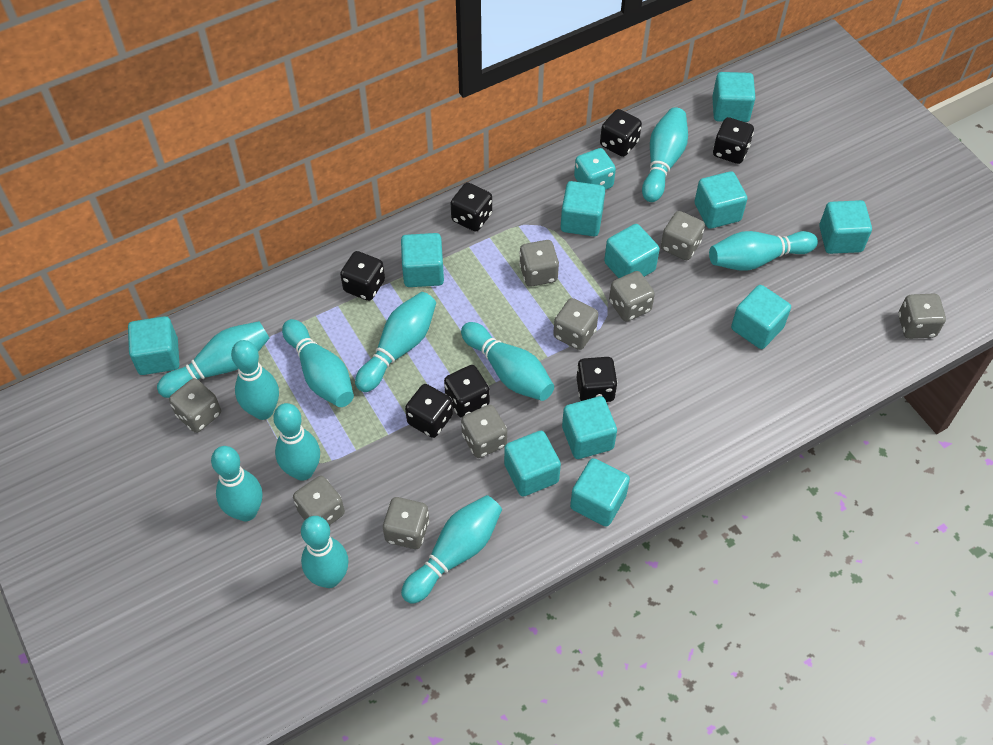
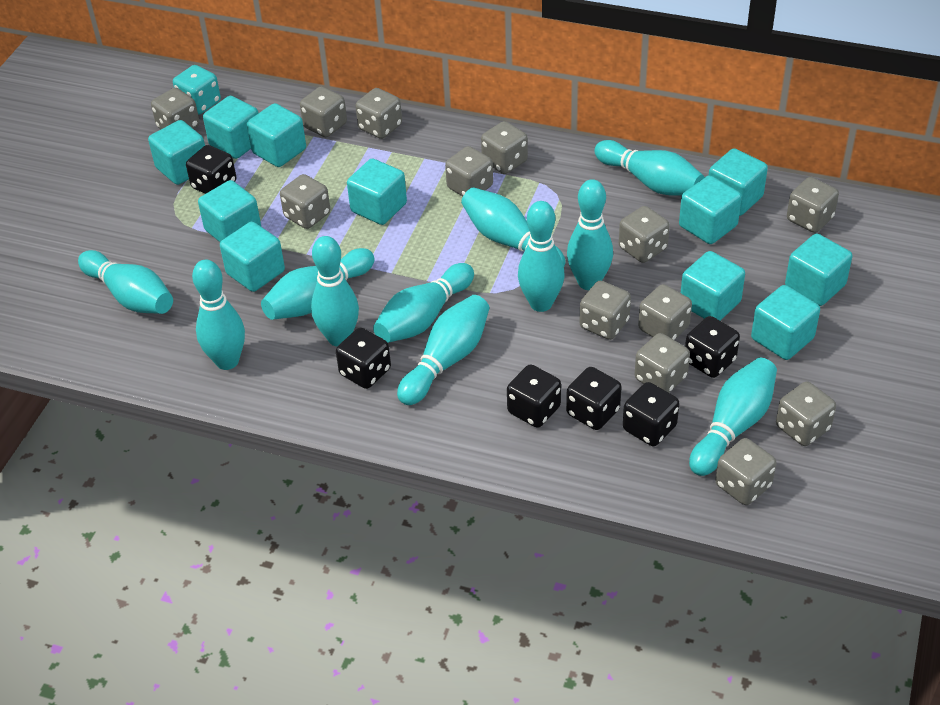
black dice: 7 -> 6
grey dice: 9 -> 13

